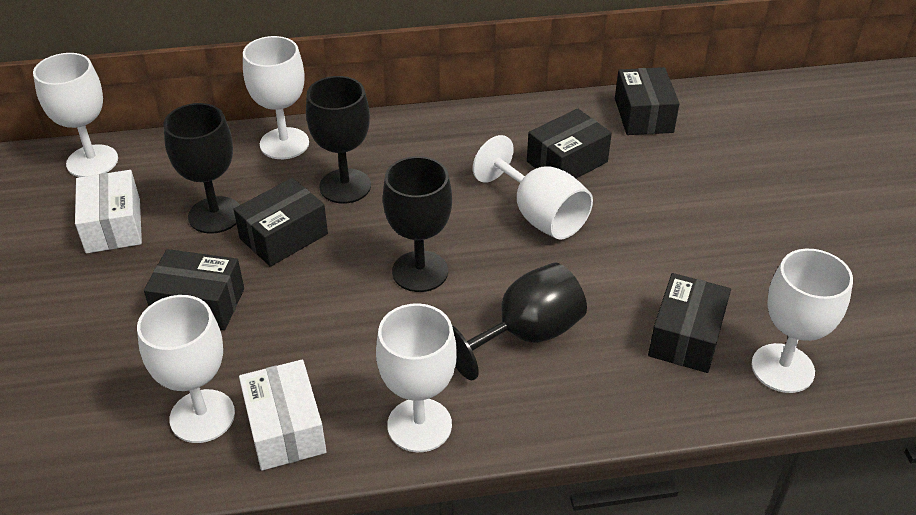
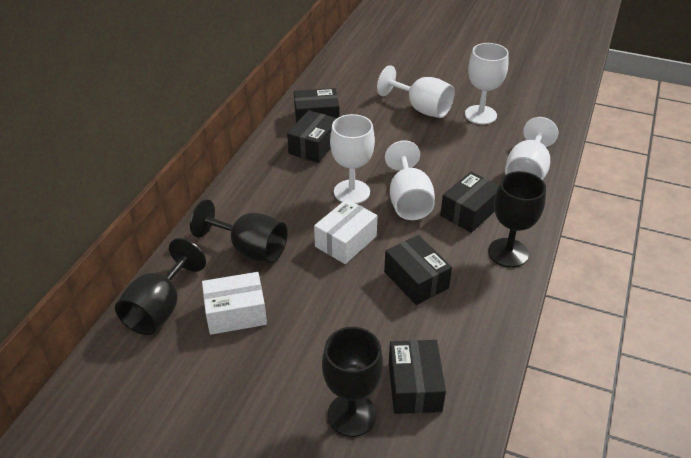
white goblet: 6 -> 5

